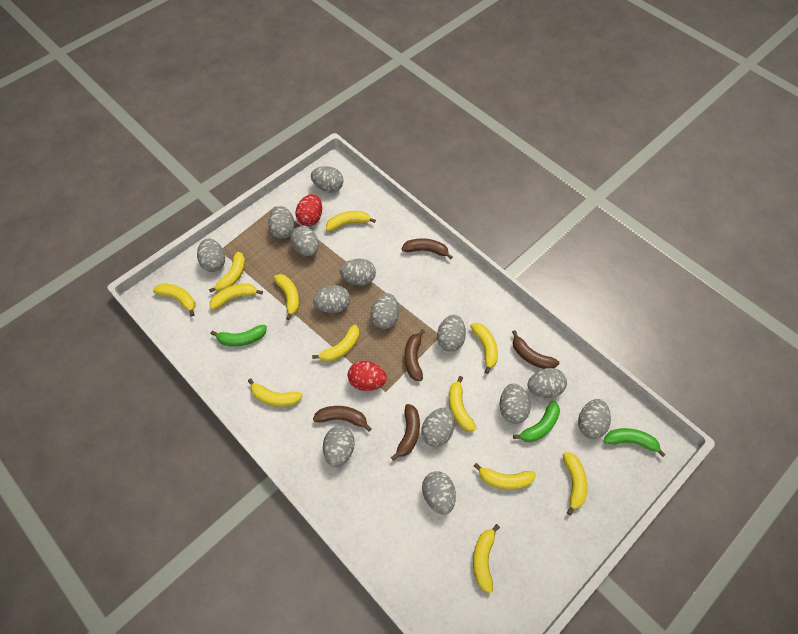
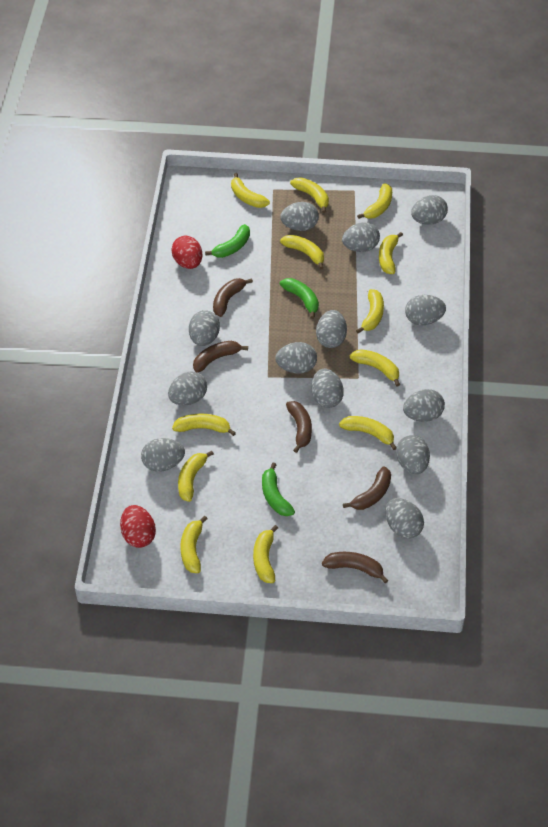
grey egg: 14 -> 13

